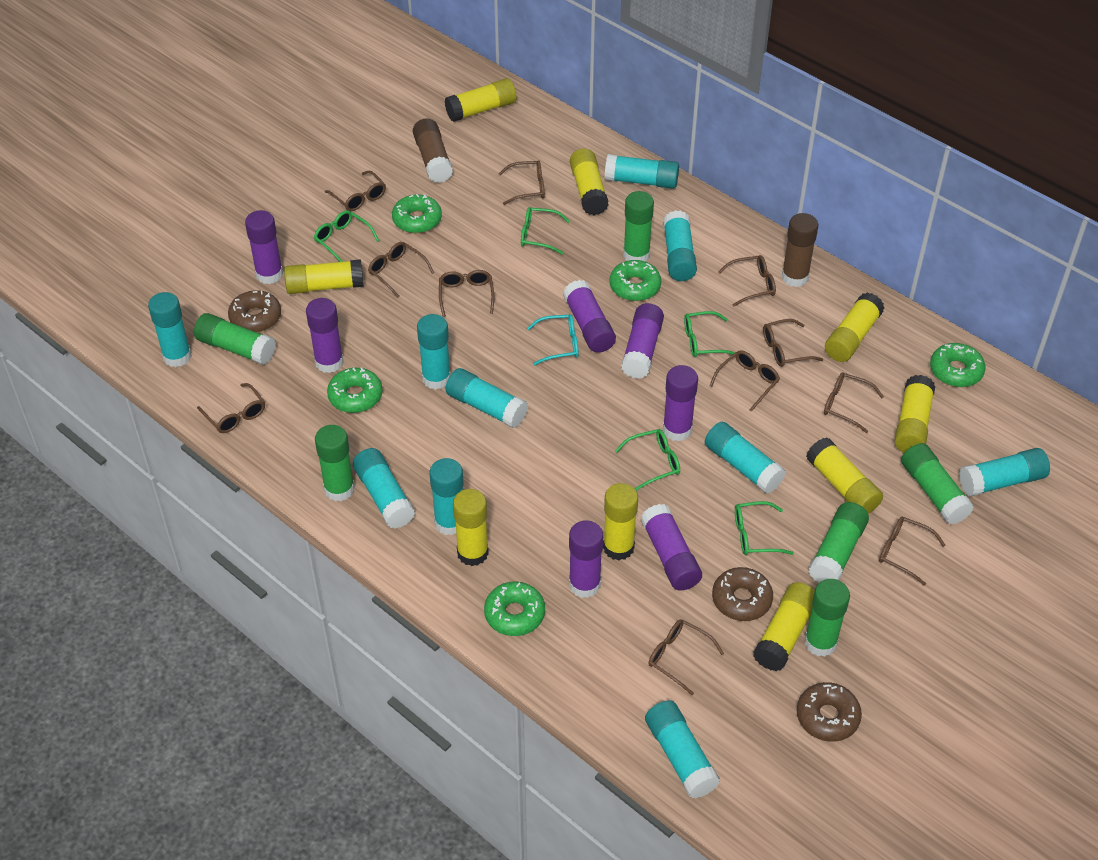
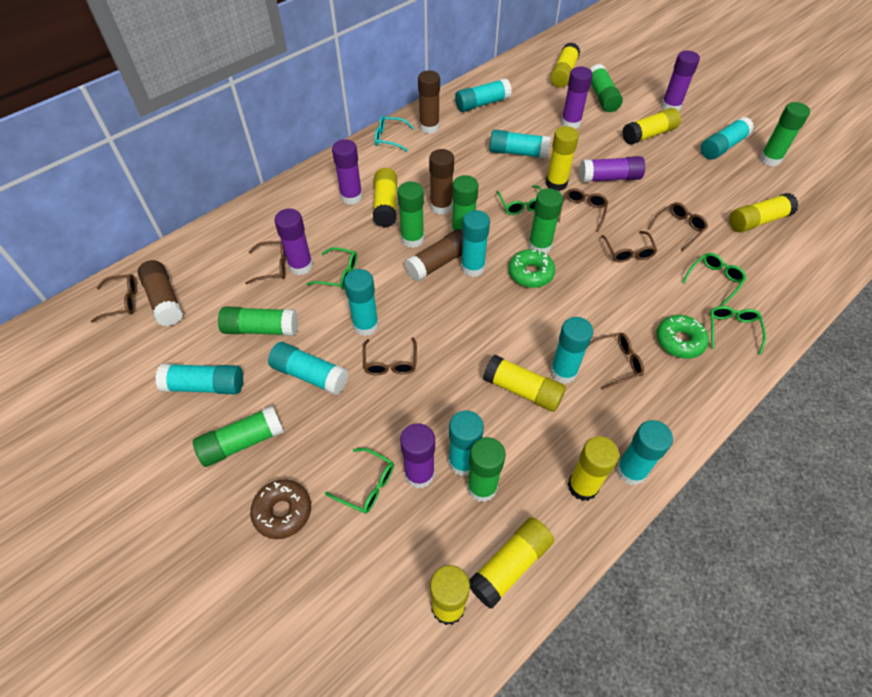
brown donut: 3 -> 1
brown glasses: 11 -> 7
brown glue stick: 2 -> 4
green donut: 5 -> 2
green glue stick: 6 -> 8
purple glue stick: 7 -> 6

